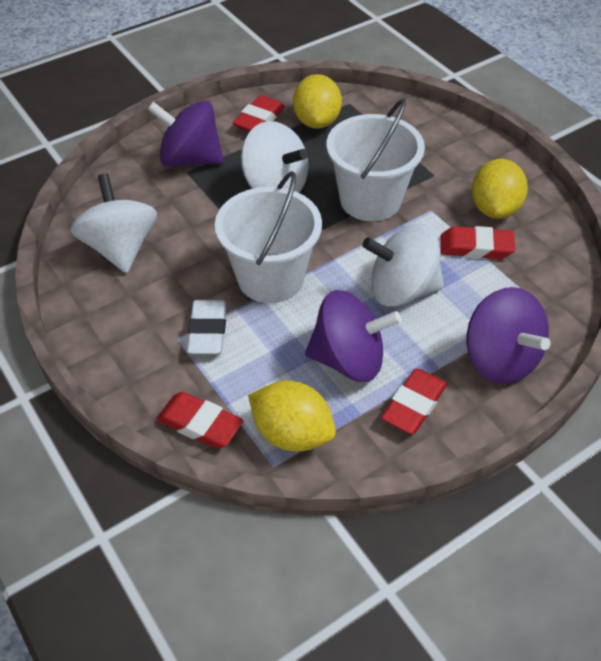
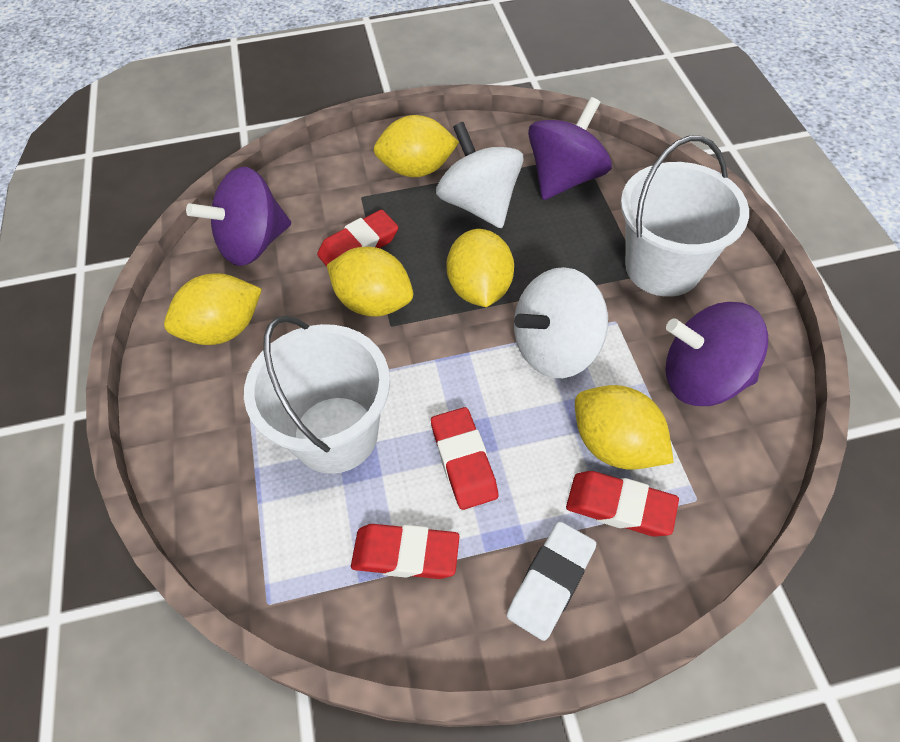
white spinning top: 3 -> 2
yellow lemon: 3 -> 5

